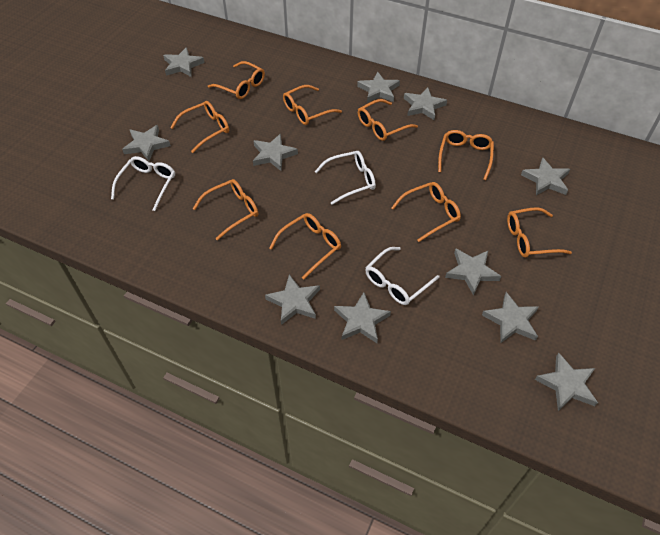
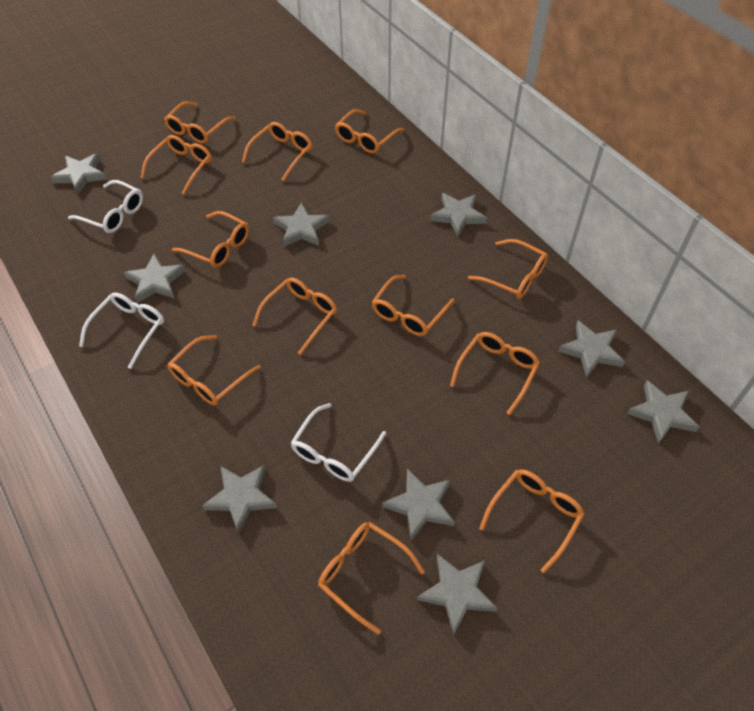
grey star: 11 -> 9
orange glasses: 9 -> 12

